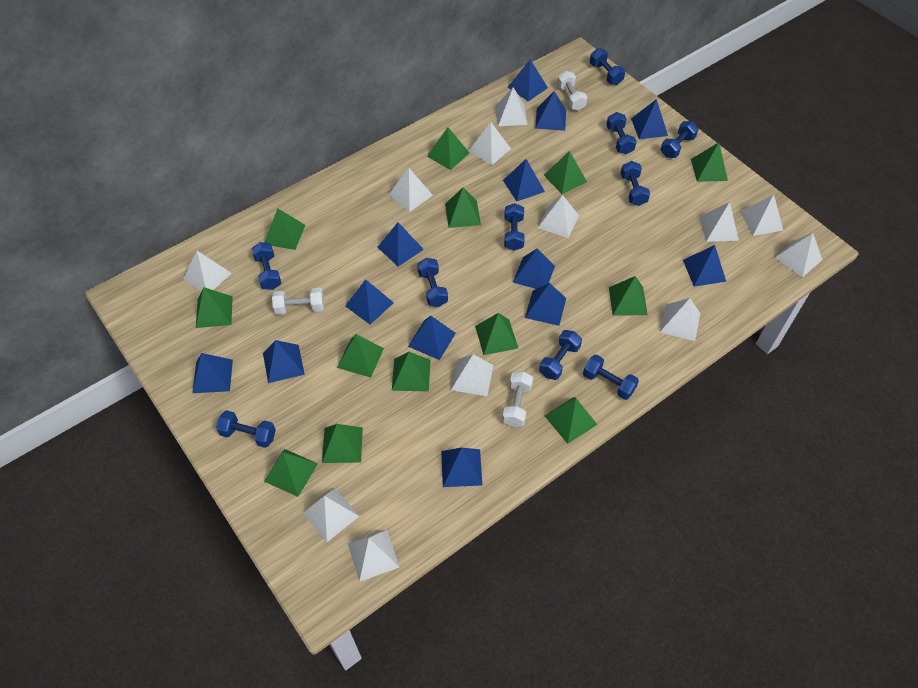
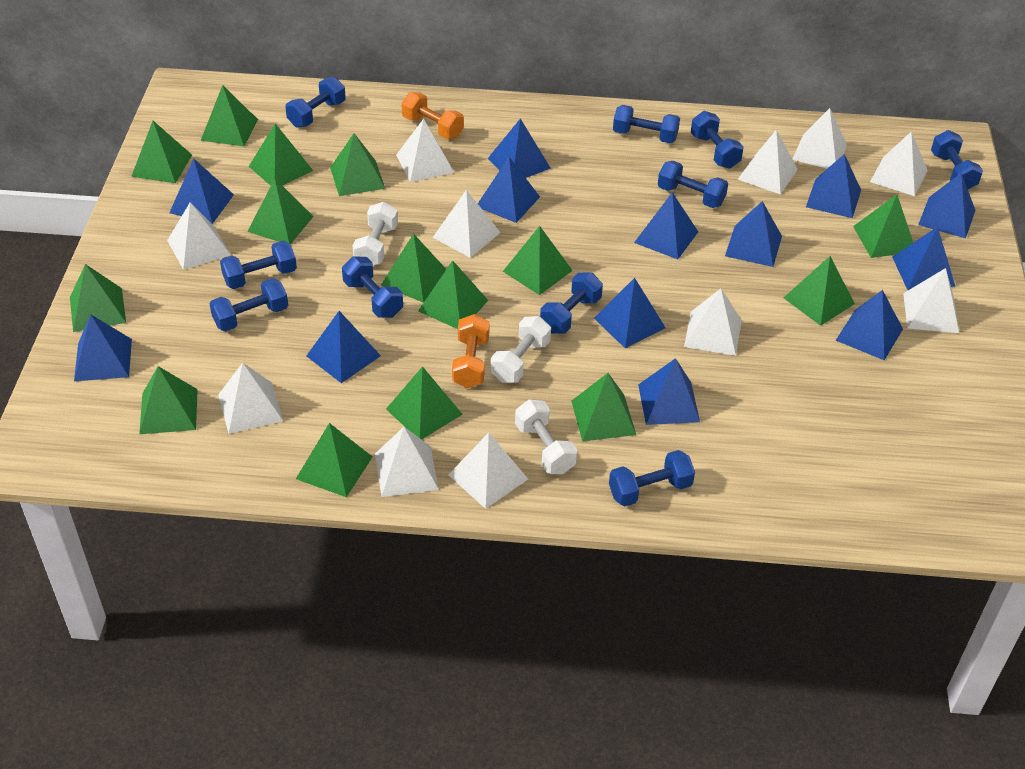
green pyramid: 13 -> 15
orange dumbbell: 0 -> 2
white pyramid: 12 -> 11

